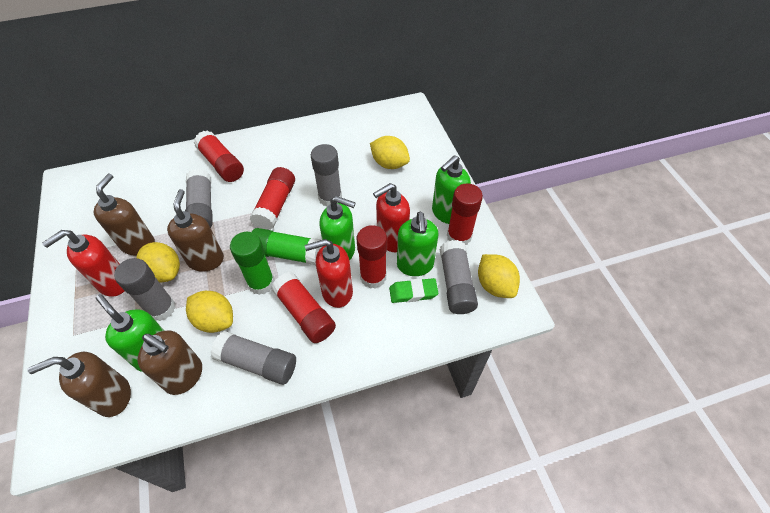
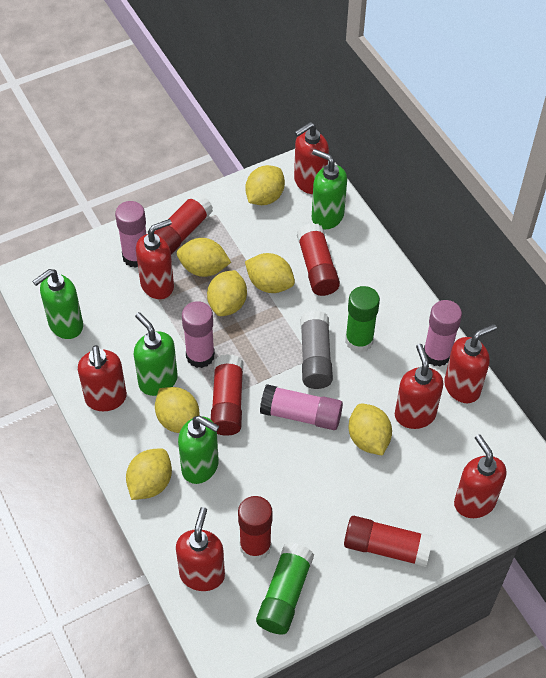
brown soap dispenser: 4 -> 0
green eraser: 1 -> 0
grey glue stick: 5 -> 1
pink glue stick: 0 -> 4
red soap dispenser: 3 -> 7
yellow lemon: 4 -> 7

